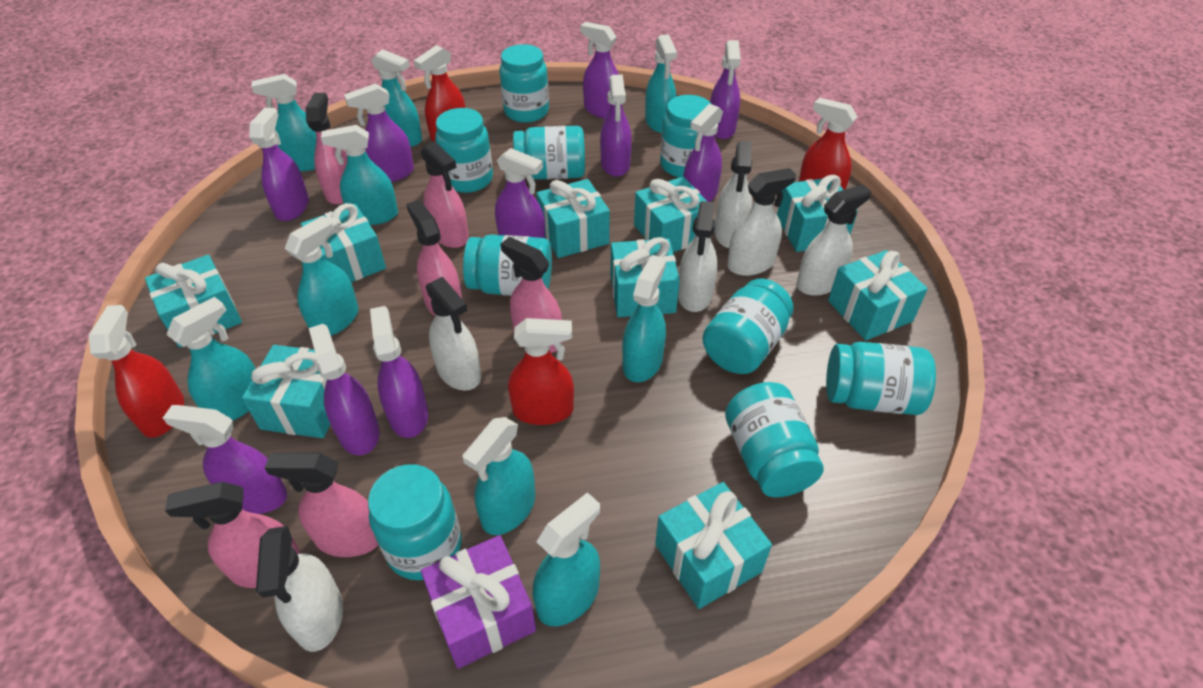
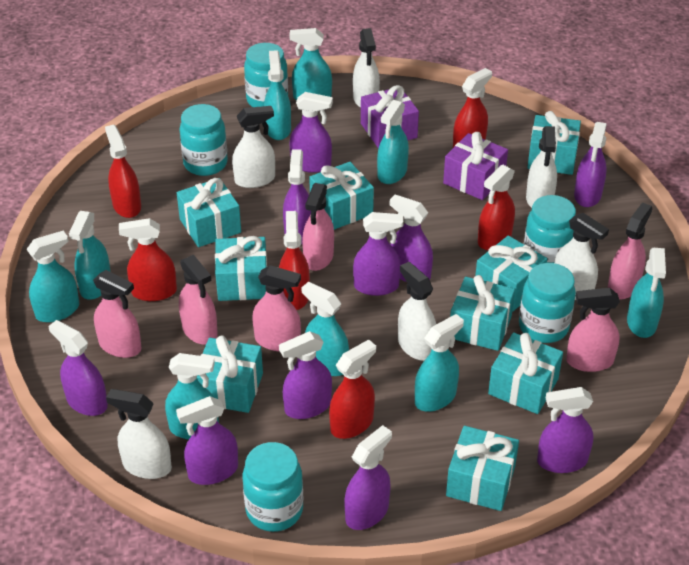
purple gift: 1 -> 2
red spray bottle: 4 -> 6
turquoise jar: 9 -> 5

